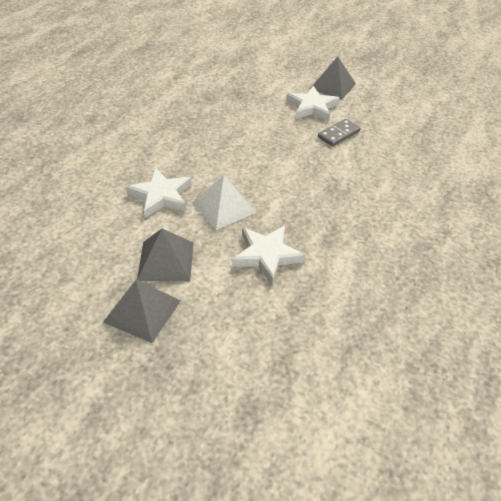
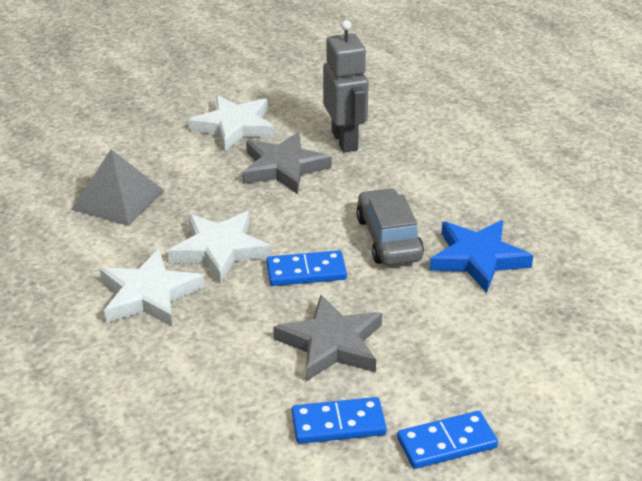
blue domino: 0 -> 3
blue star: 0 -> 1
grey car: 0 -> 1
grey domino: 1 -> 0
grey pyramid: 3 -> 1
grey robot: 0 -> 1
grey star: 0 -> 2
white pyramid: 1 -> 0

